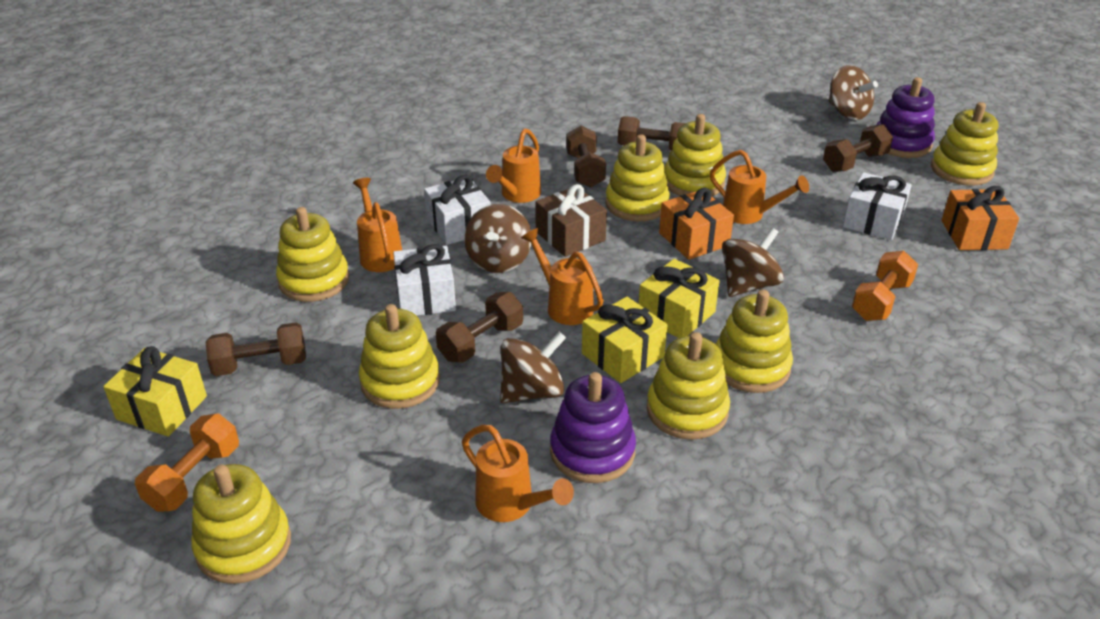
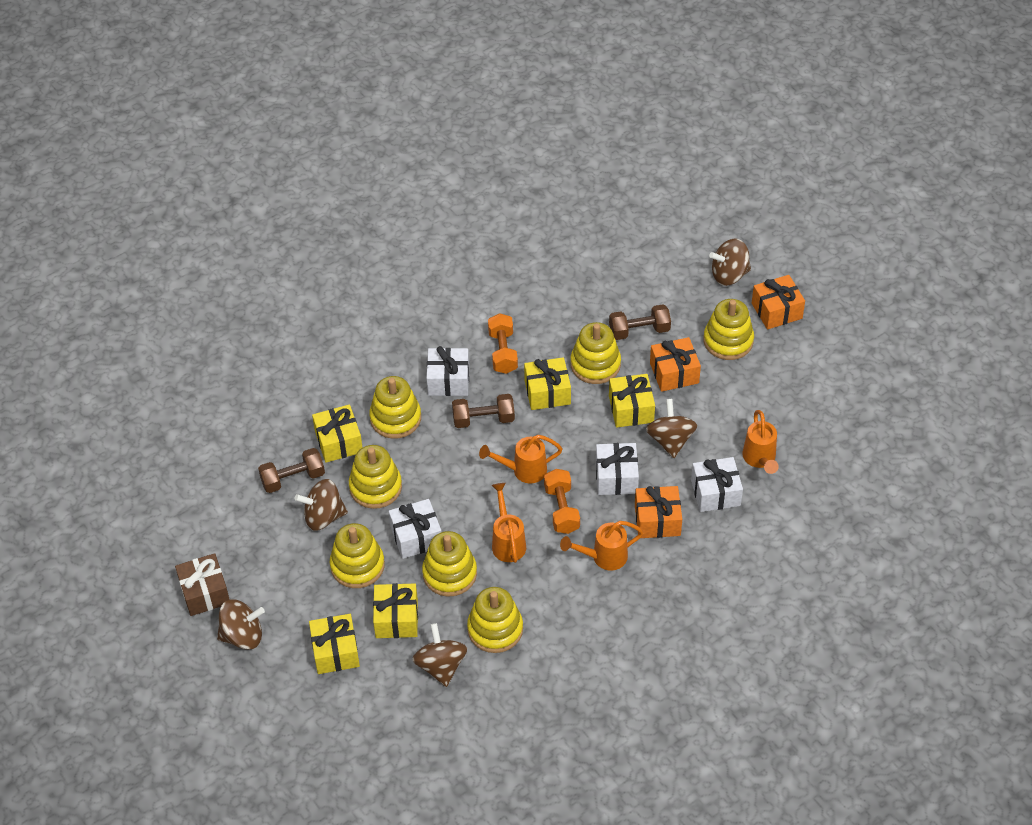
brown dumbbell: 5 -> 3
brown spinning top: 4 -> 5
orange gift: 2 -> 3
orange watering can: 5 -> 4
purple stacking toy: 2 -> 0
white gift: 3 -> 4
yellow gift: 3 -> 5
yellow stacking toy: 8 -> 7

